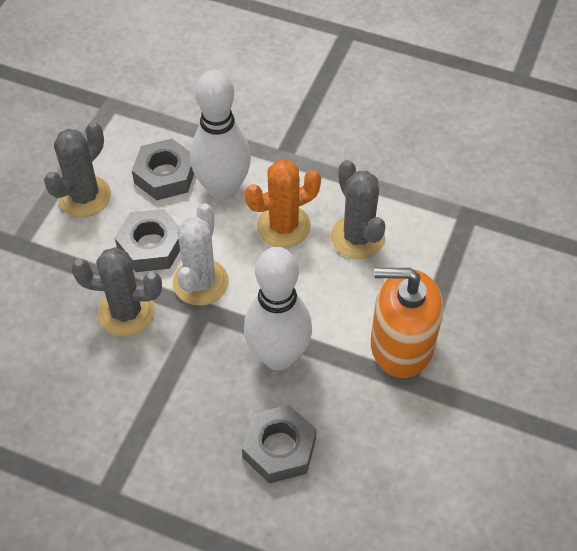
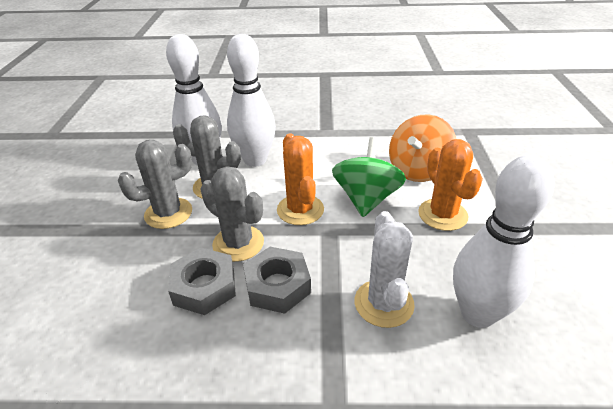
green spinning top: 0 -> 1
grey nut: 3 -> 2
orange cactus: 1 -> 2
orange soap dispenser: 1 -> 0
orange spinning top: 0 -> 1
white bowling pin: 2 -> 3

